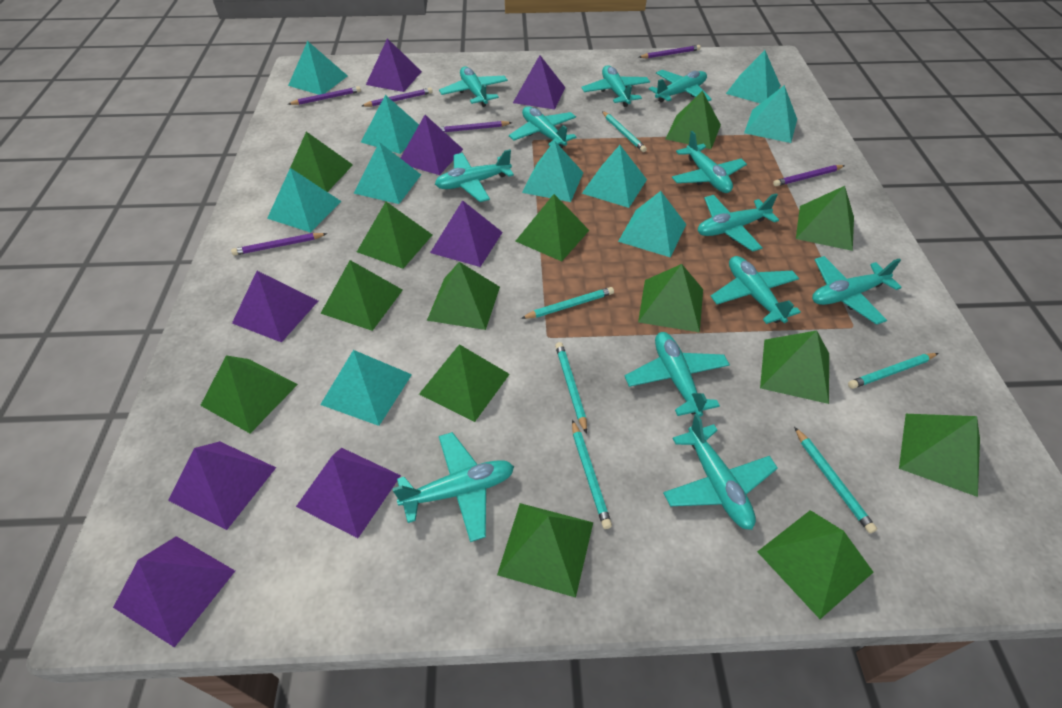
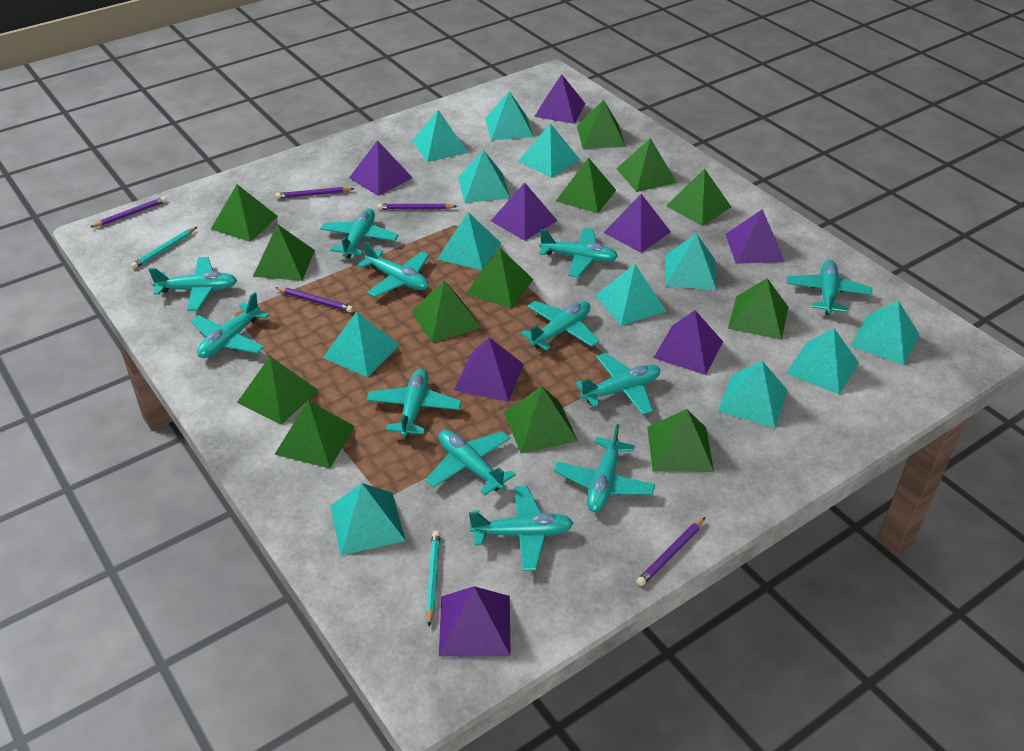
green pyramid: 14 -> 13
purple pencil: 6 -> 5
turquoise pencil: 6 -> 2
turquoise pyramid: 10 -> 12

